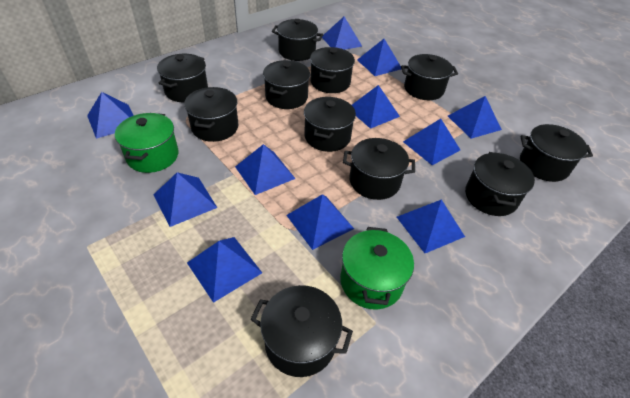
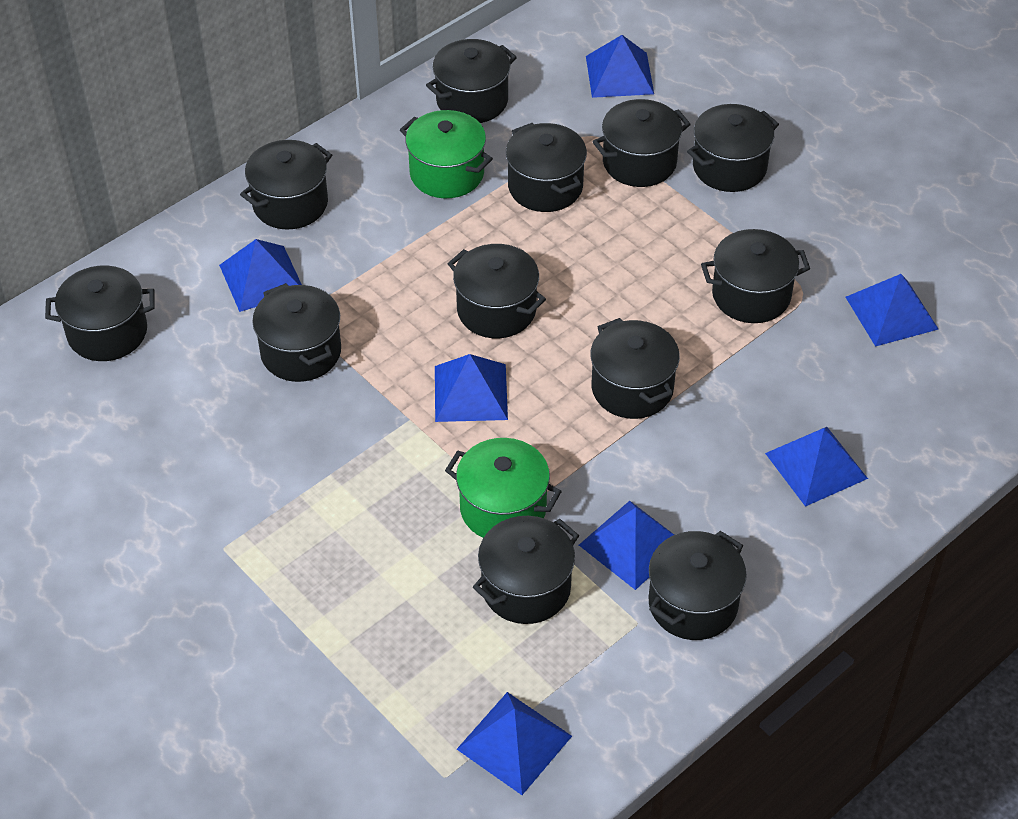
black pot: 11 -> 12
blue pyramid: 11 -> 7

